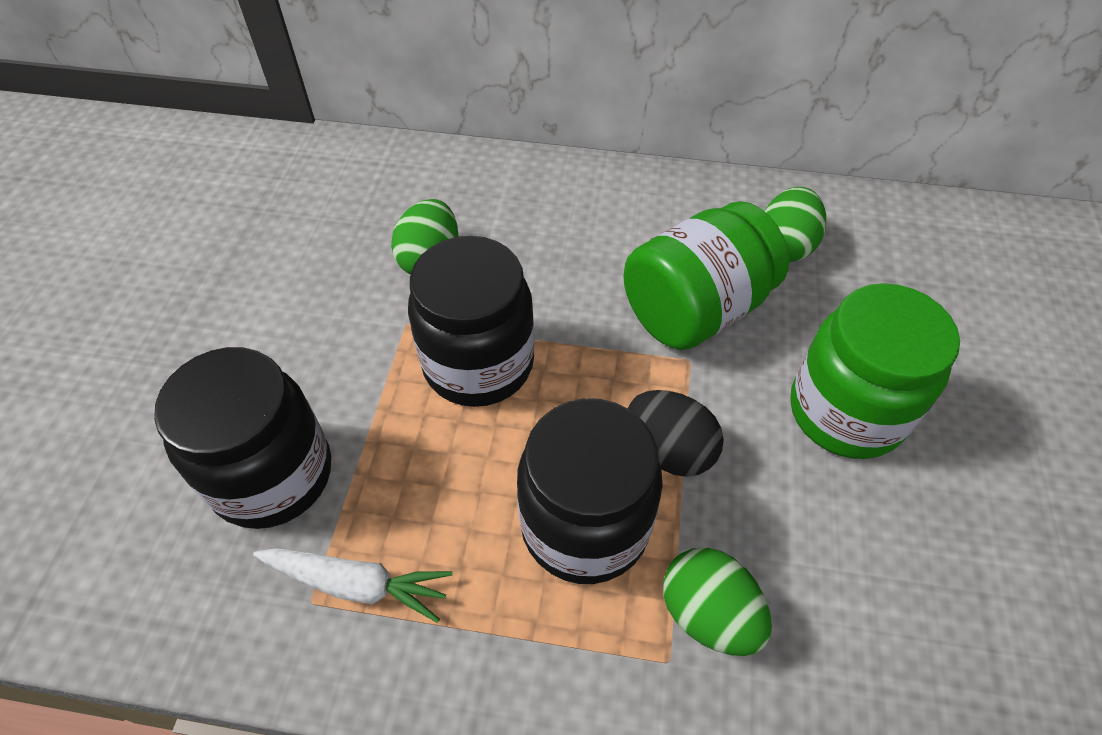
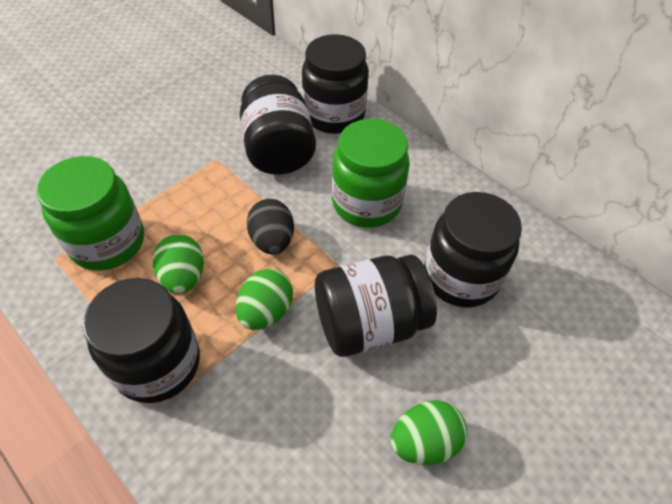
black jar: 3 -> 5
white carrot: 1 -> 0

